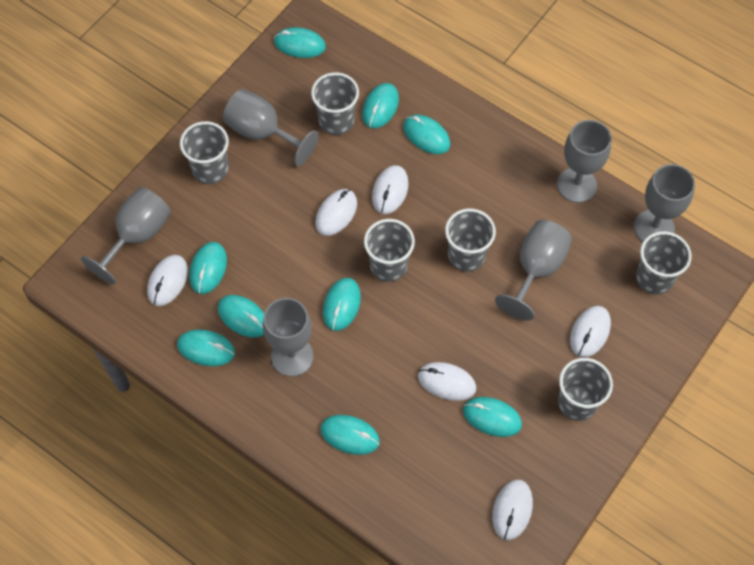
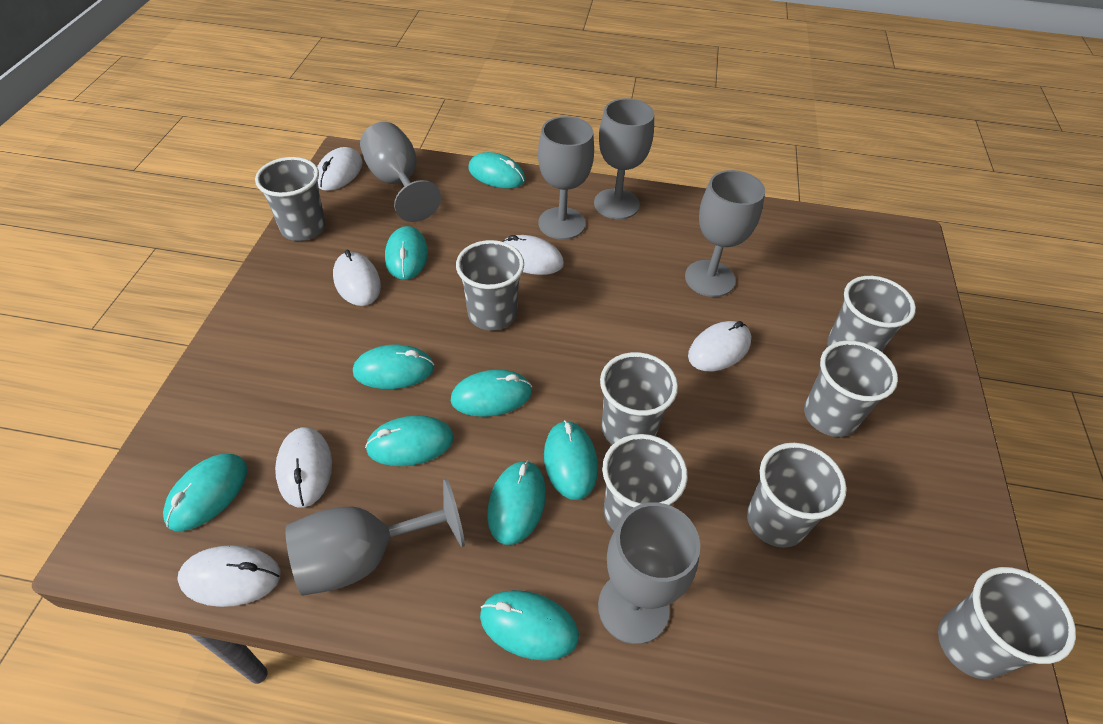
grey cup: 6 -> 8

